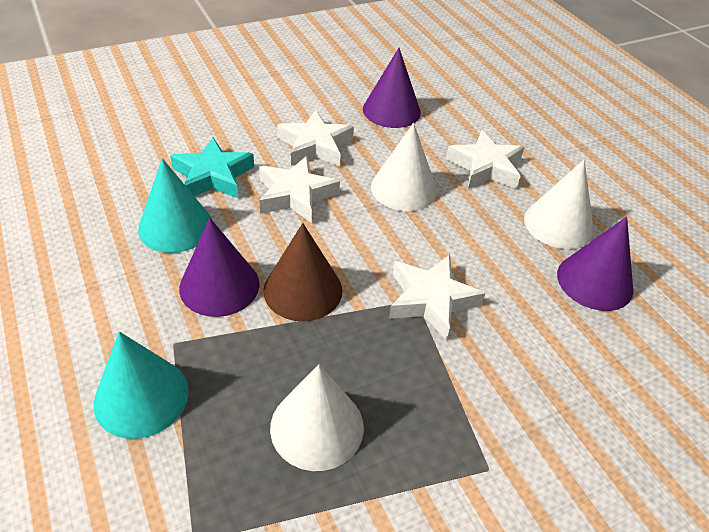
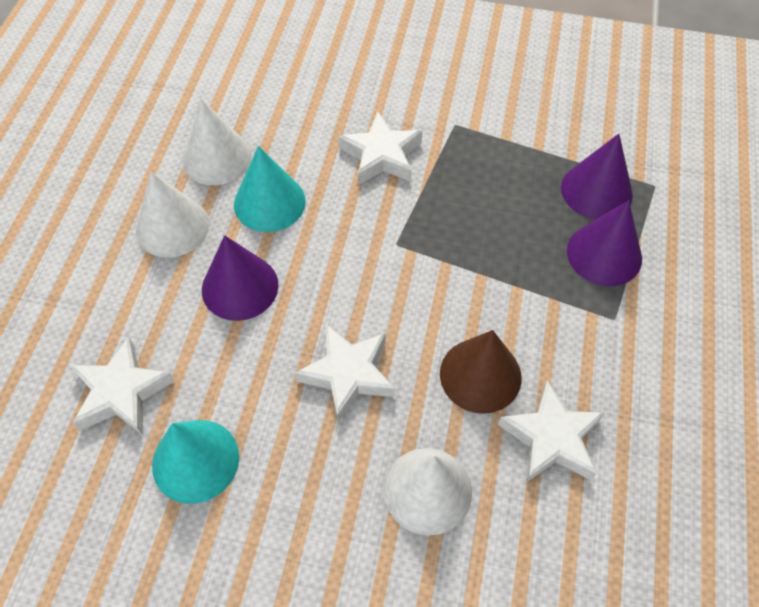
turquoise star: 1 -> 0

